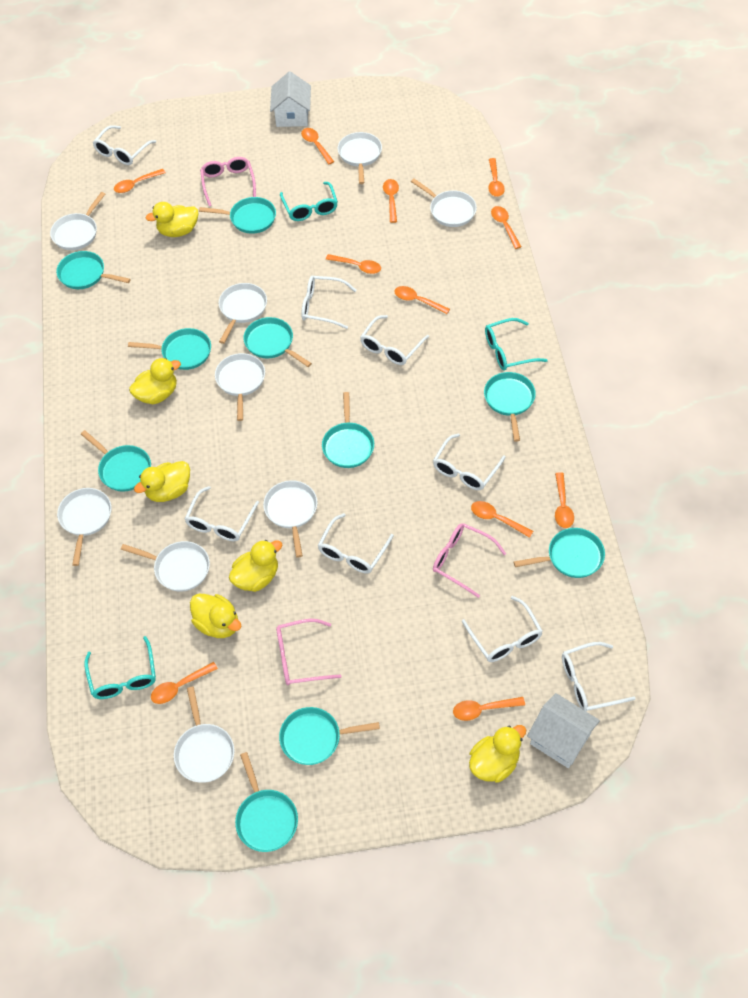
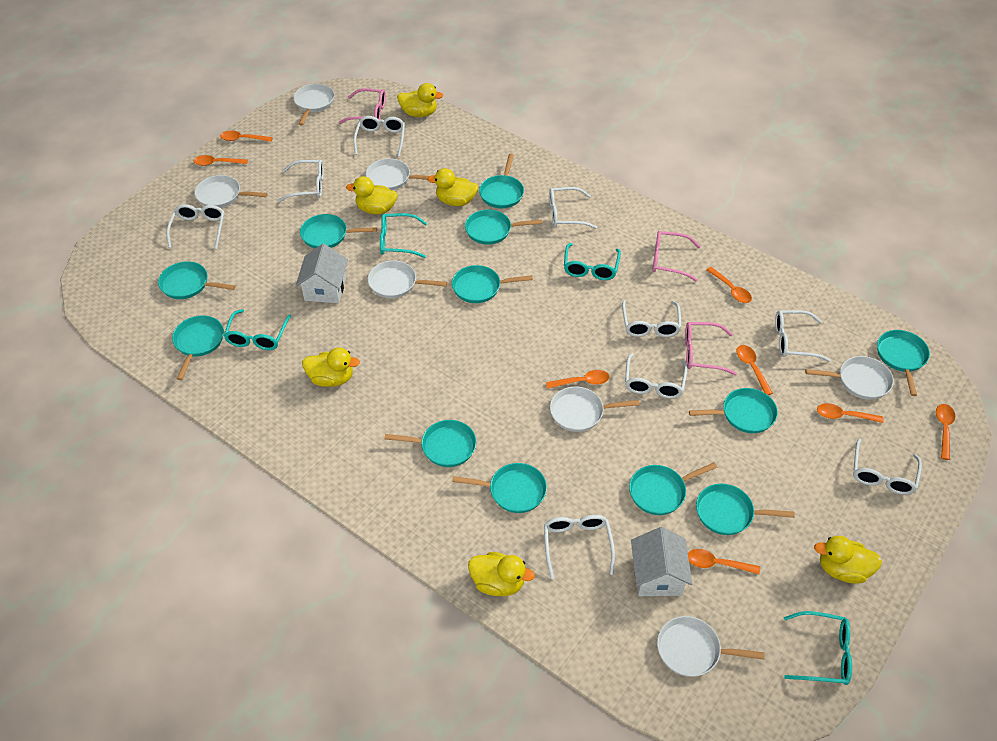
orange spoon: 11 -> 8
turquoise glasses: 3 -> 4
turquoise pan: 10 -> 12
white glasses: 8 -> 9
white pan: 9 -> 7

